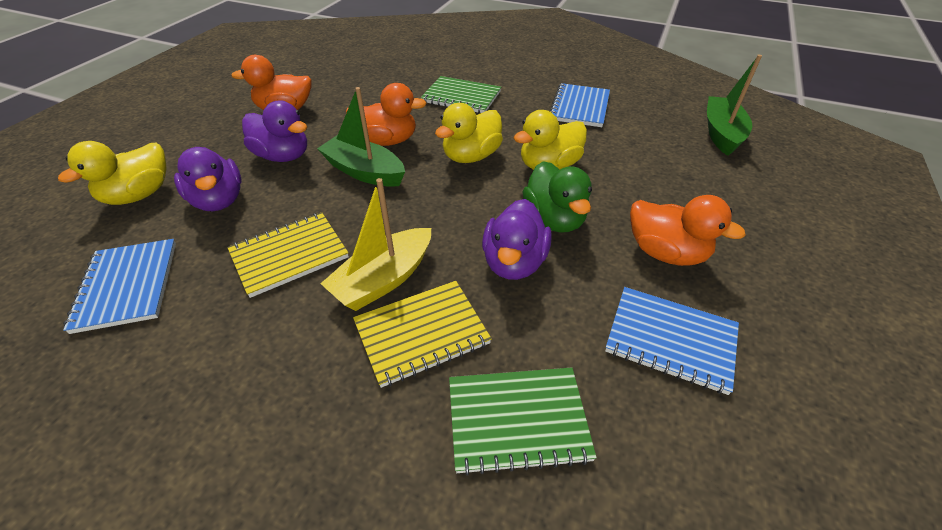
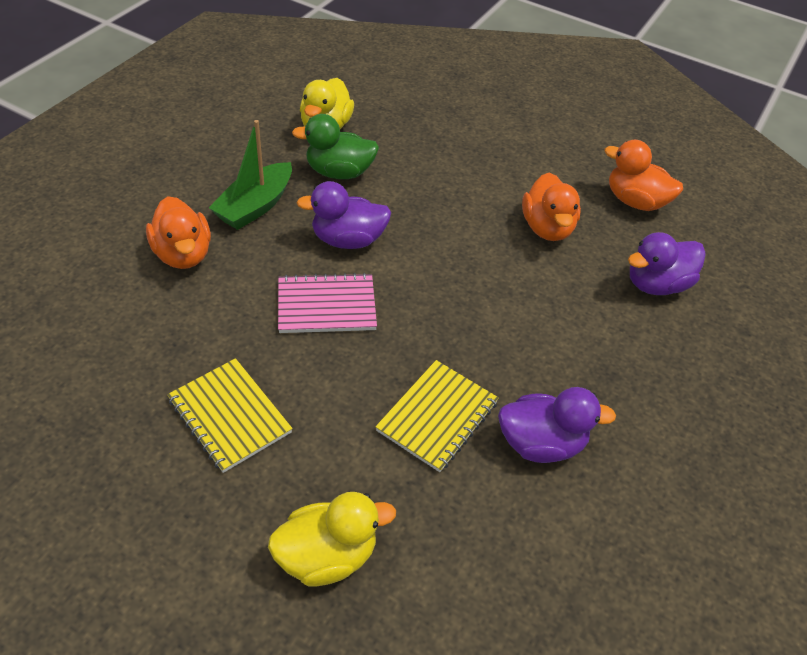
blue notebook: 3 -> 0
green boat: 2 -> 1
green notebook: 2 -> 0
pink notebook: 0 -> 1
yellow boat: 1 -> 0
yellow duck: 3 -> 2

